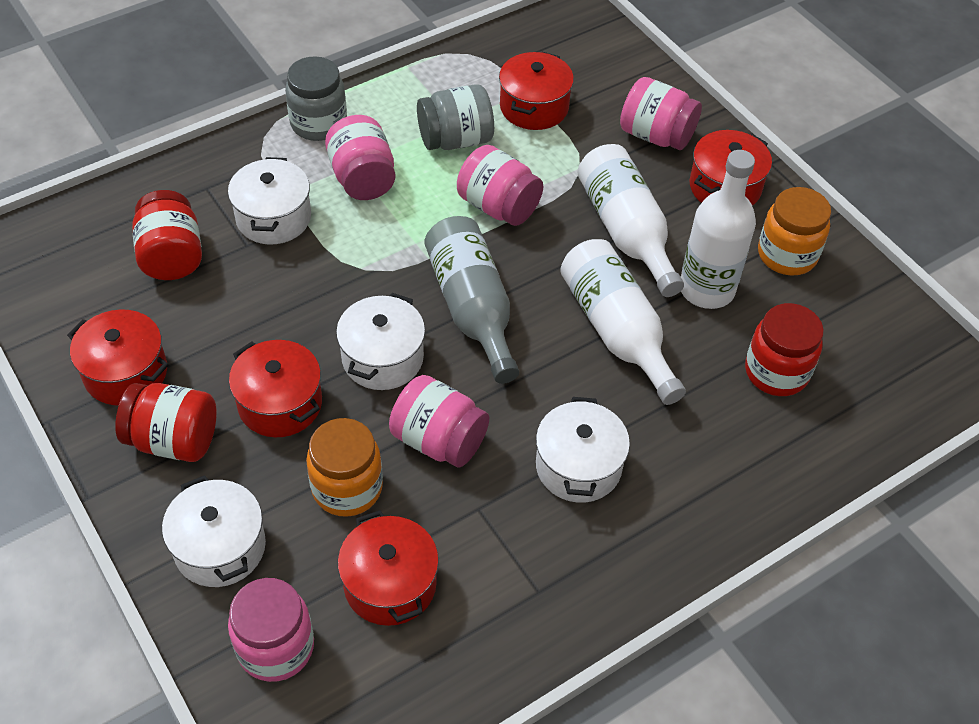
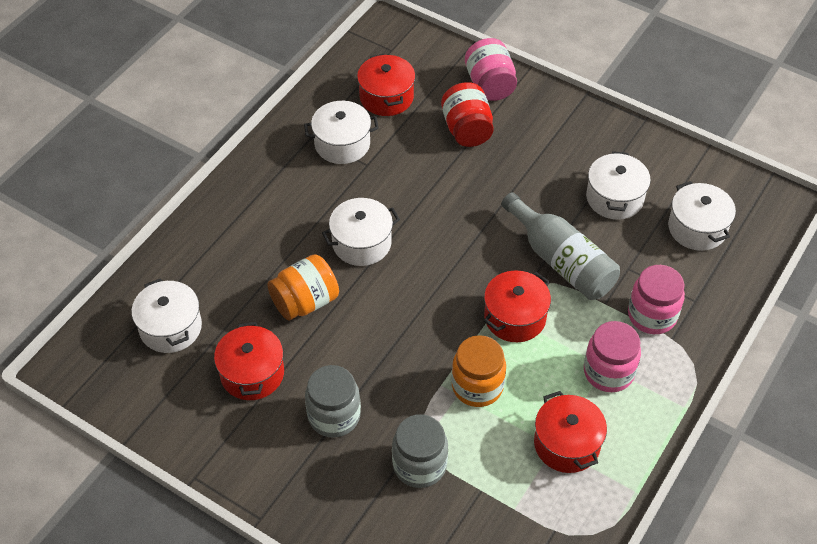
pink jar: 5 -> 3
red jar: 3 -> 1
red pot: 5 -> 4
white bottle: 3 -> 0
white pot: 4 -> 5

